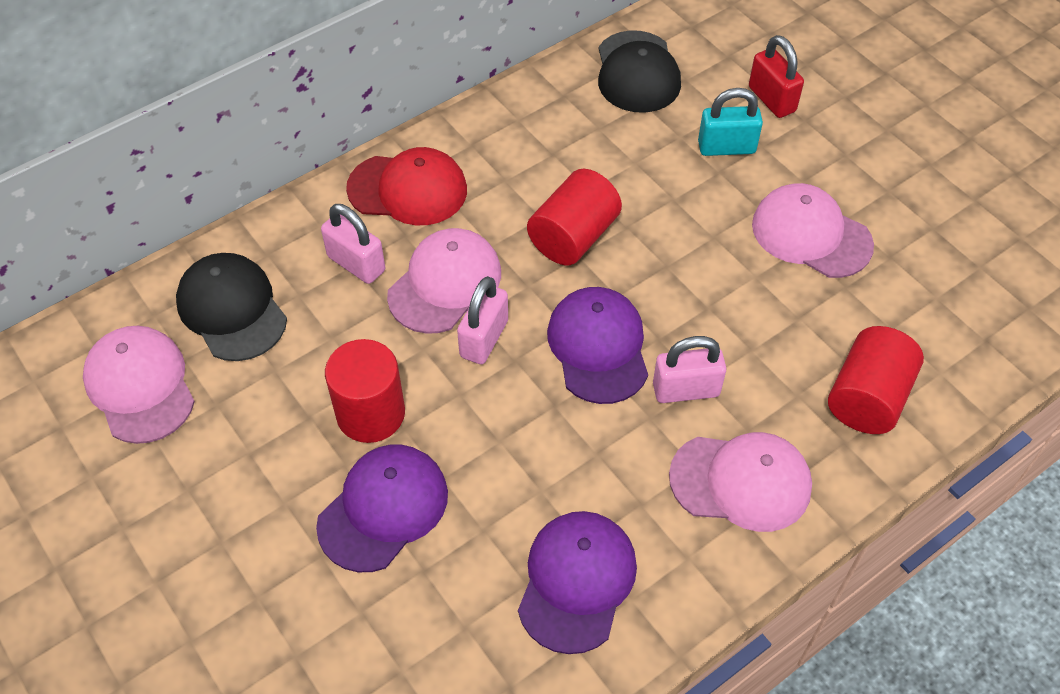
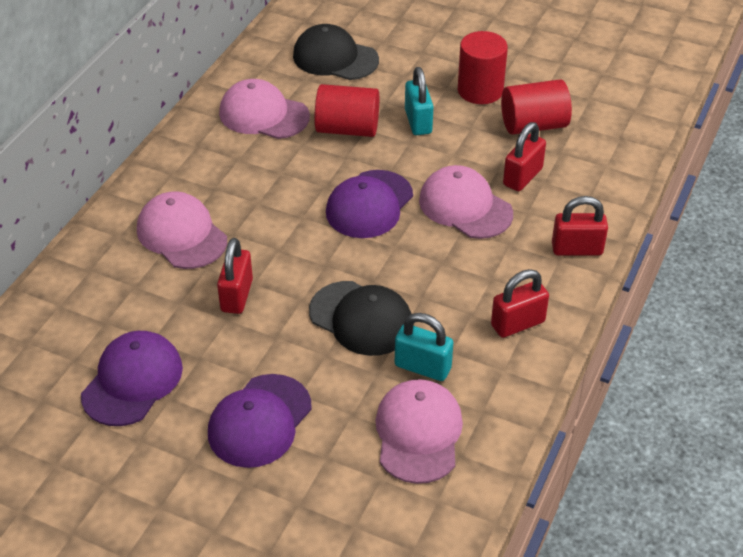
pink padlock: 3 -> 0
red cap: 1 -> 0
red padlock: 1 -> 4
turquoise padlock: 1 -> 2

